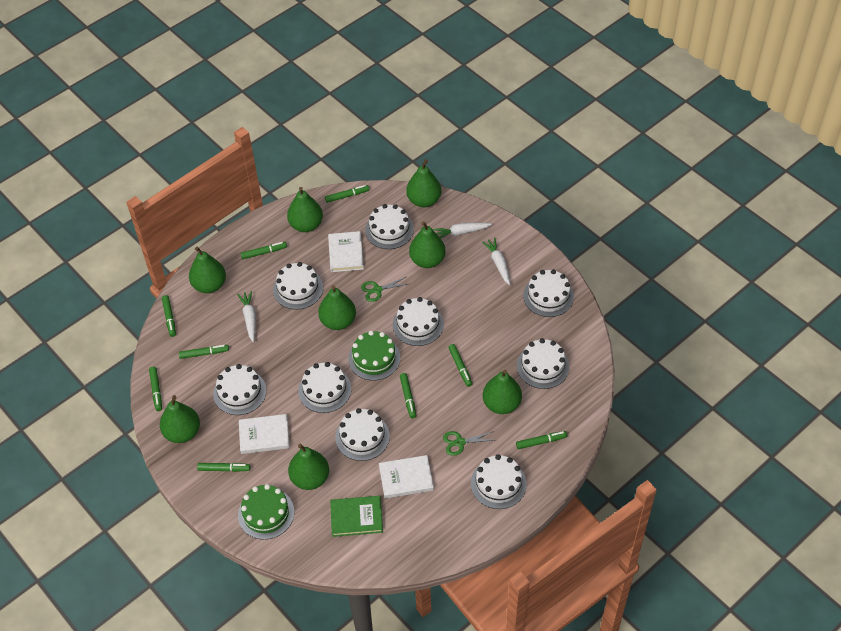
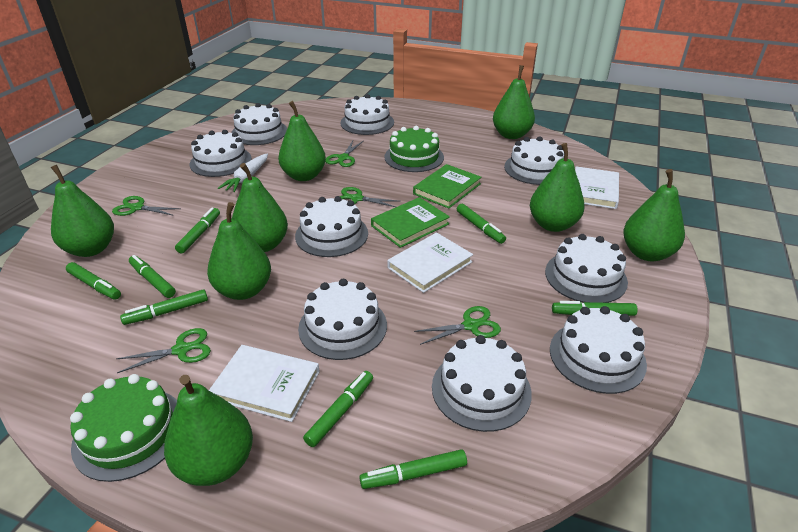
green book: 1 -> 2
green marker: 9 -> 8
green scissors: 2 -> 5
white carrot: 3 -> 1

